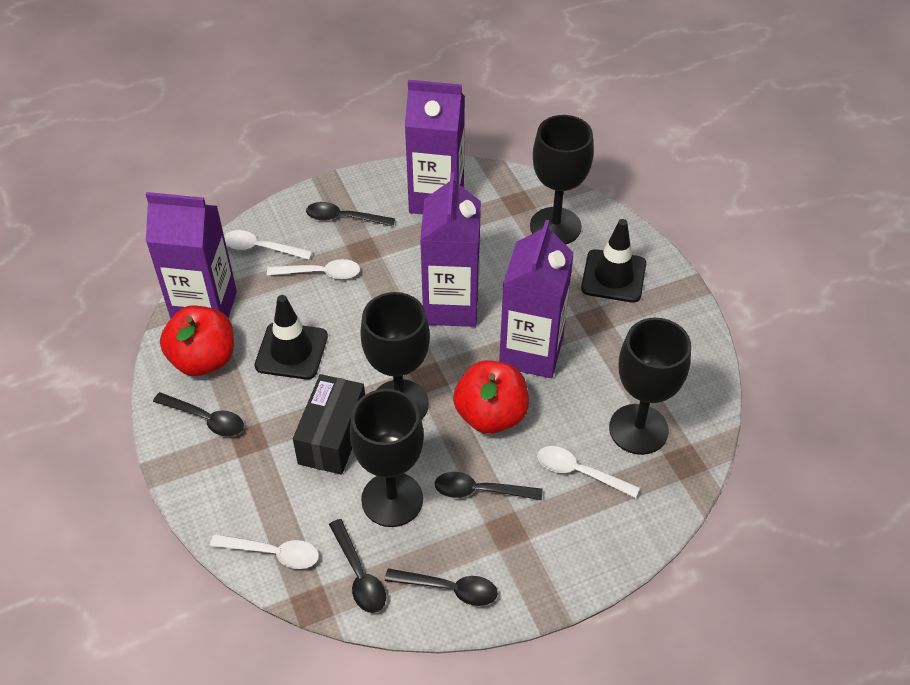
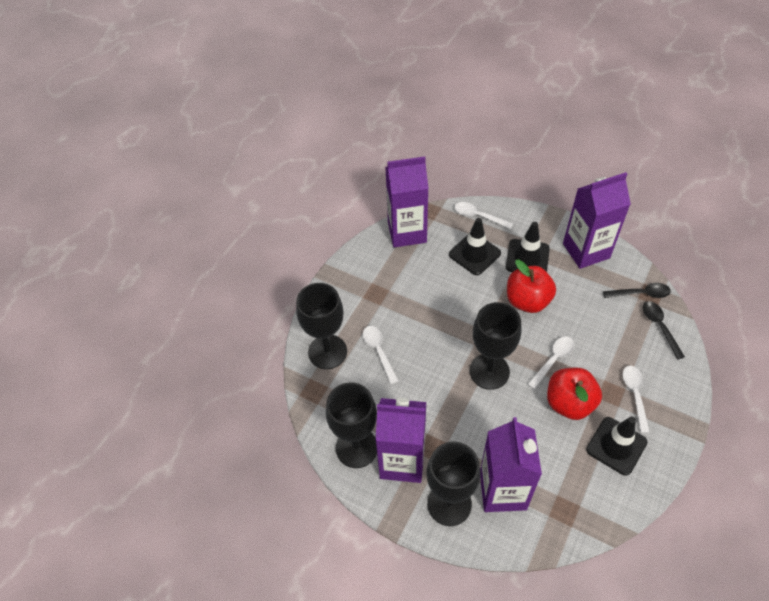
black box: 1 -> 0
black spoon: 5 -> 2
black traffic cone: 2 -> 3

